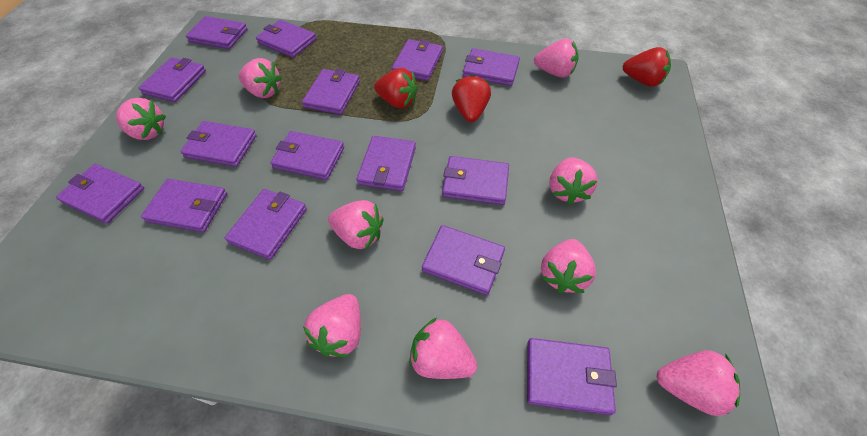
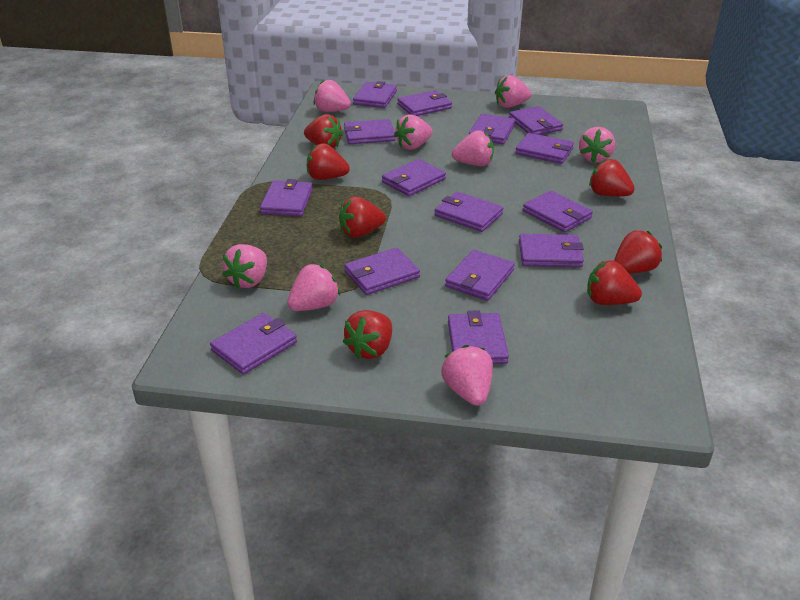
pink strawberry: 9 -> 8
red strawberry: 3 -> 7

